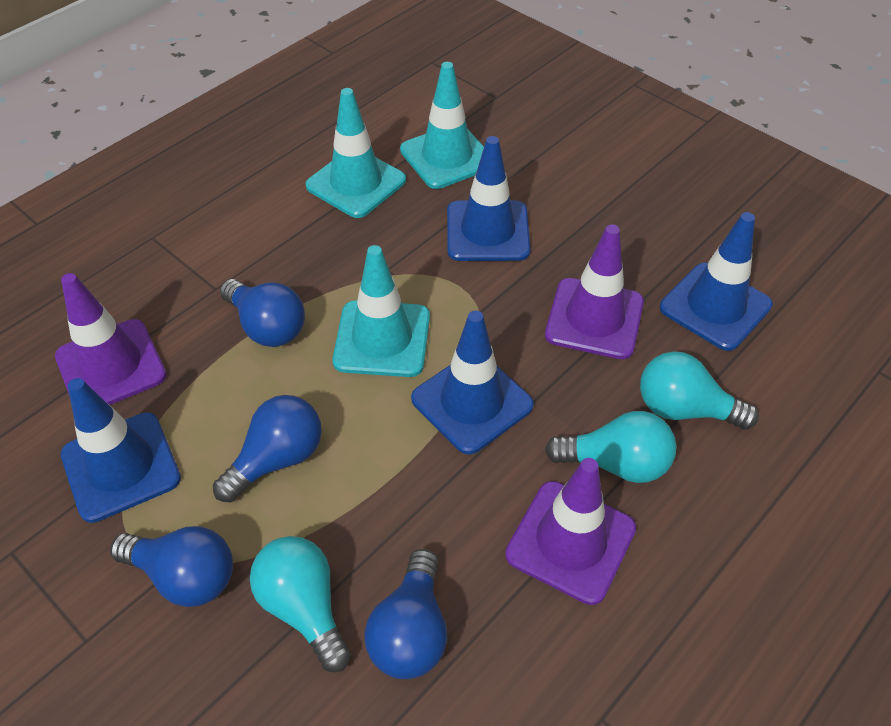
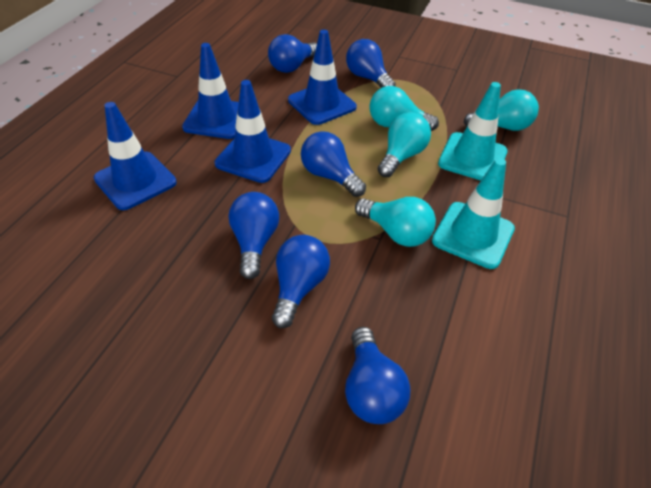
blue light bulb: 4 -> 6
purple traffic cone: 3 -> 0
turquoise light bulb: 3 -> 4
turquoise traffic cone: 3 -> 2

